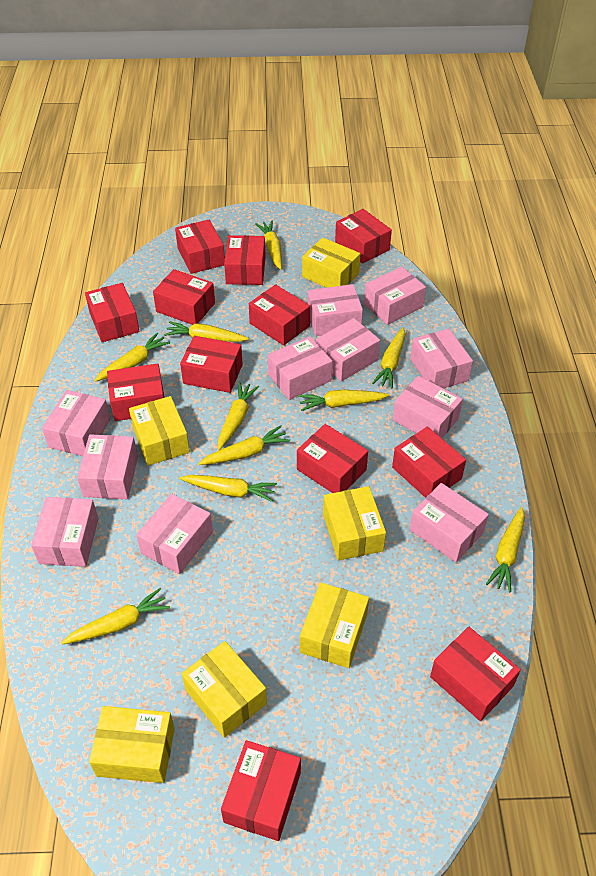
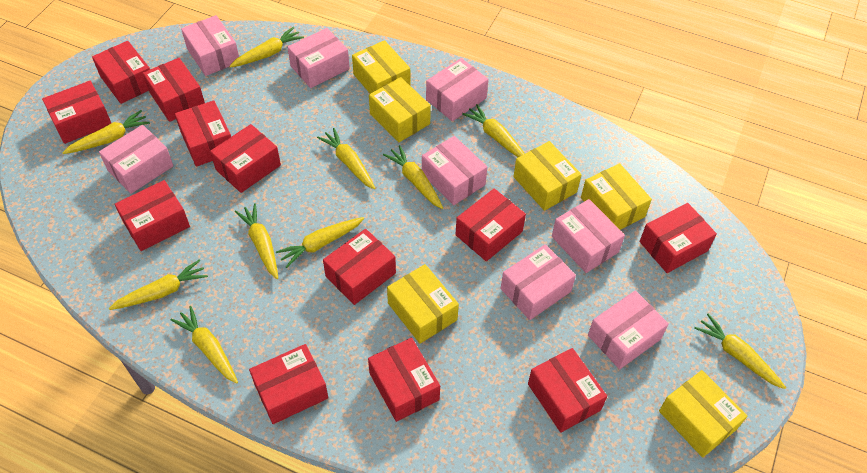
pink box: 11 -> 8

